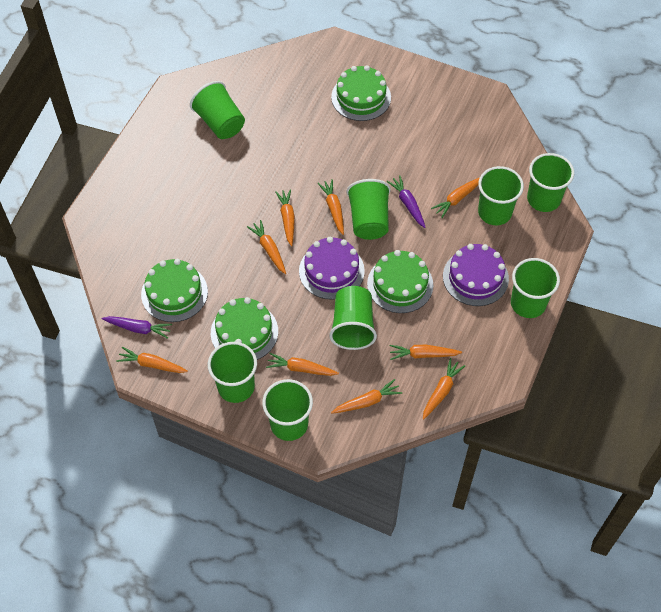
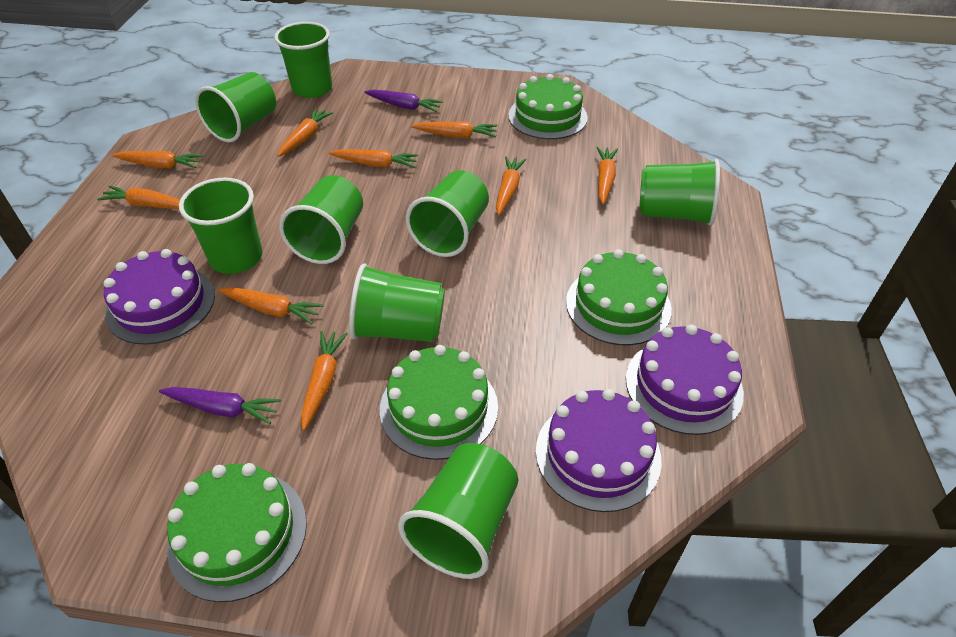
purple cake: 2 -> 3

